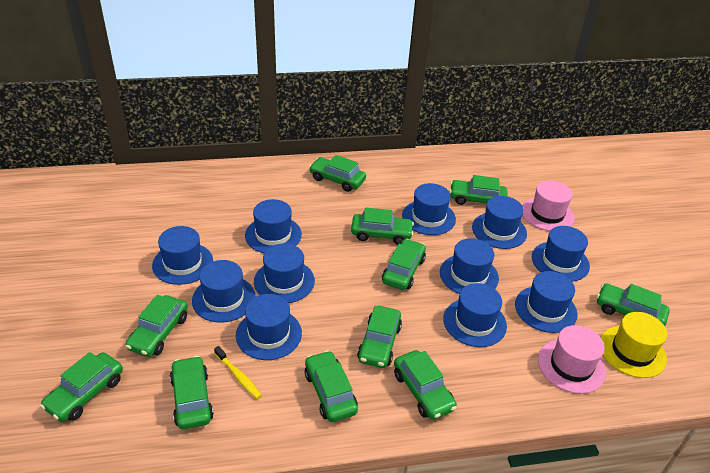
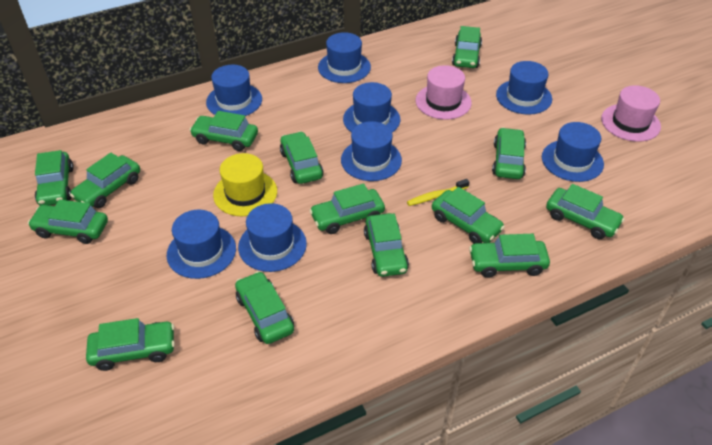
blue hat: 11 -> 8
green car: 11 -> 14

